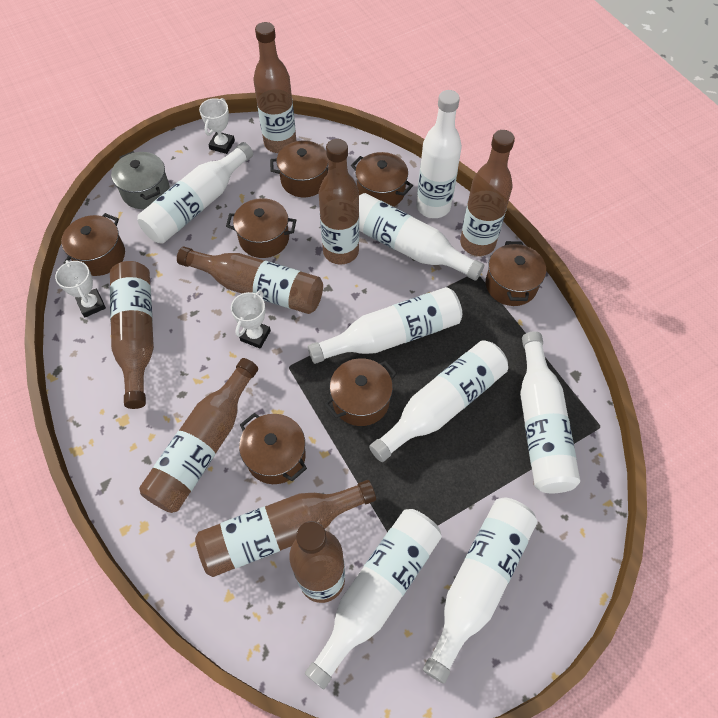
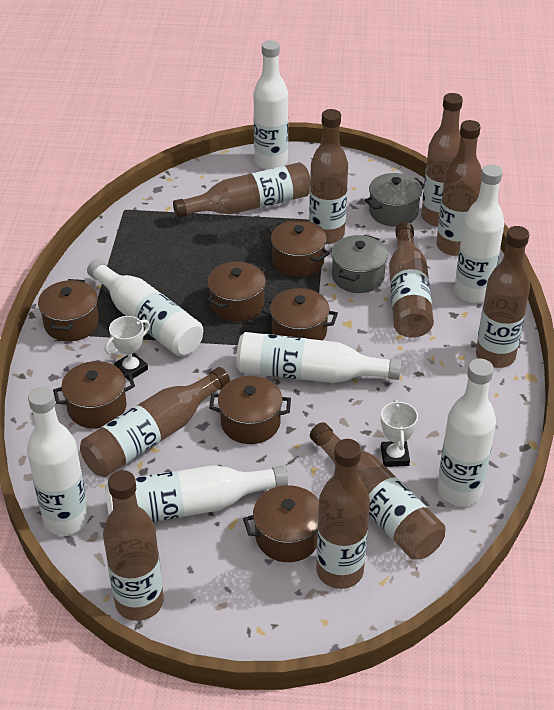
brown bottle: 8 -> 10
grey pot: 1 -> 2
white bottle: 8 -> 7
white trophy: 3 -> 2

